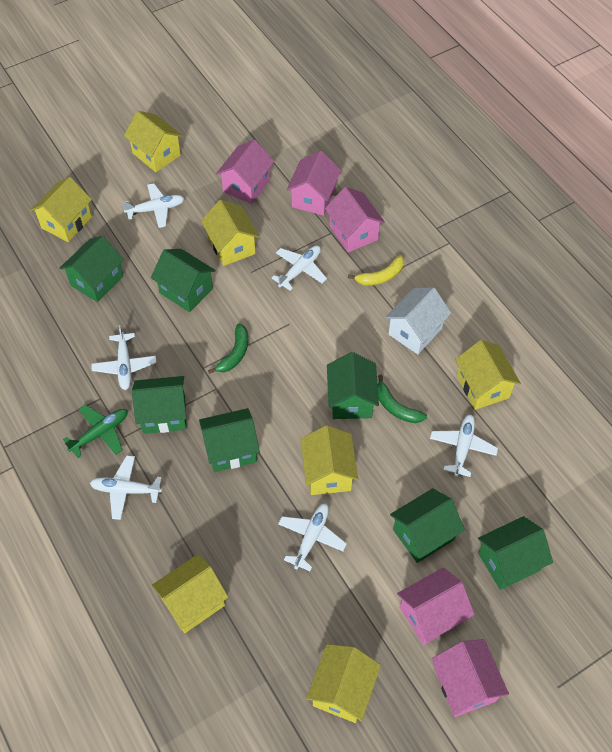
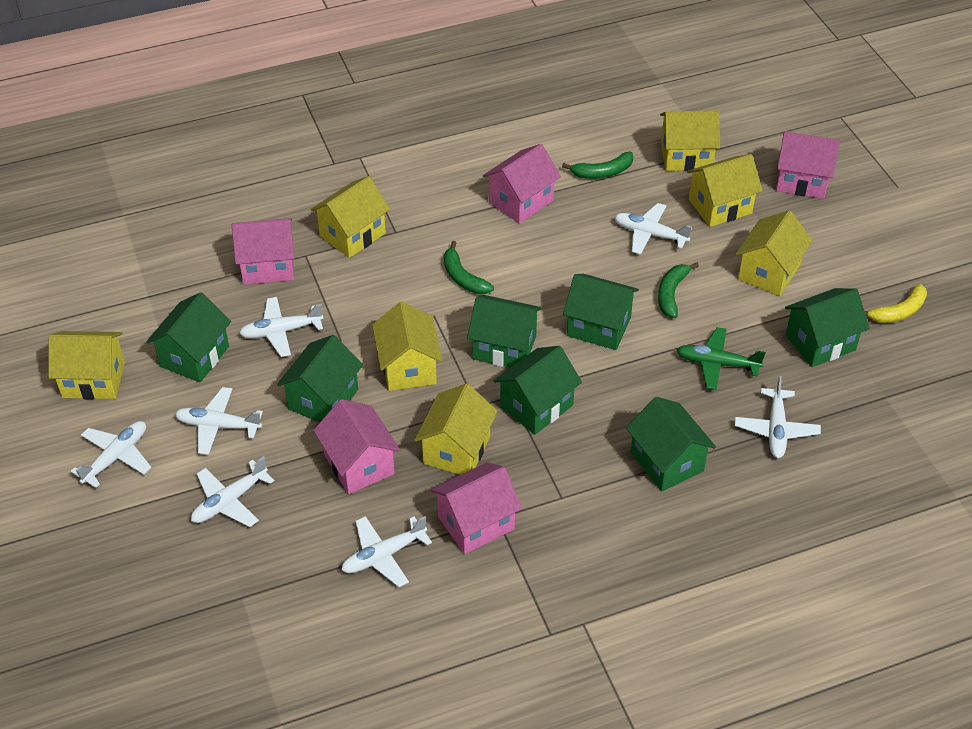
green banana: 2 -> 3
white house: 1 -> 0
white plane: 6 -> 7

